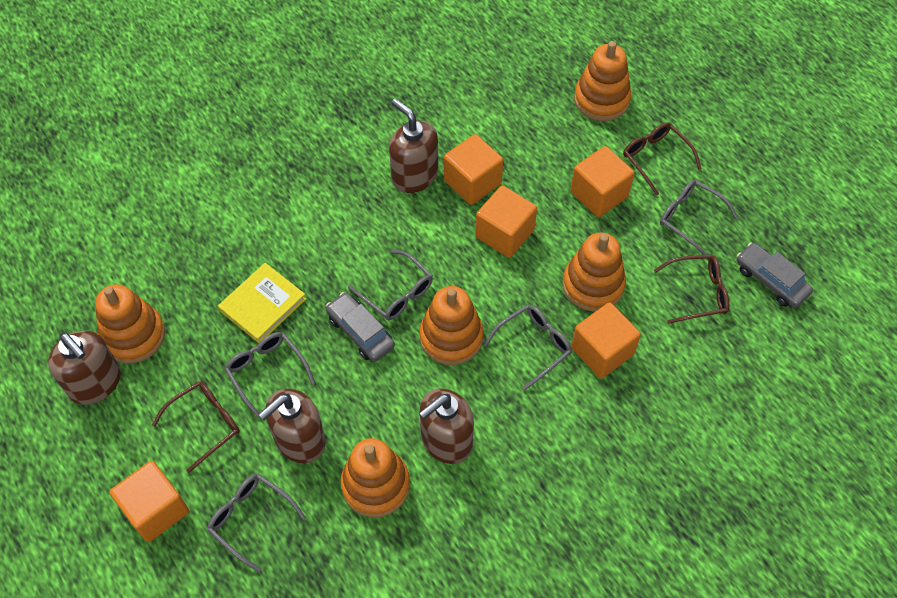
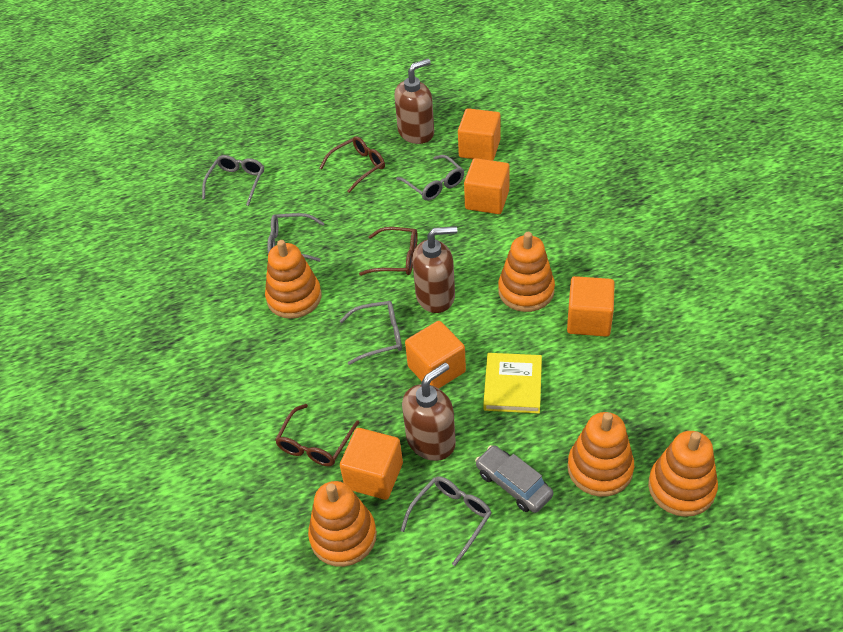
brown soap dispenser: 4 -> 3
grey car: 2 -> 1

